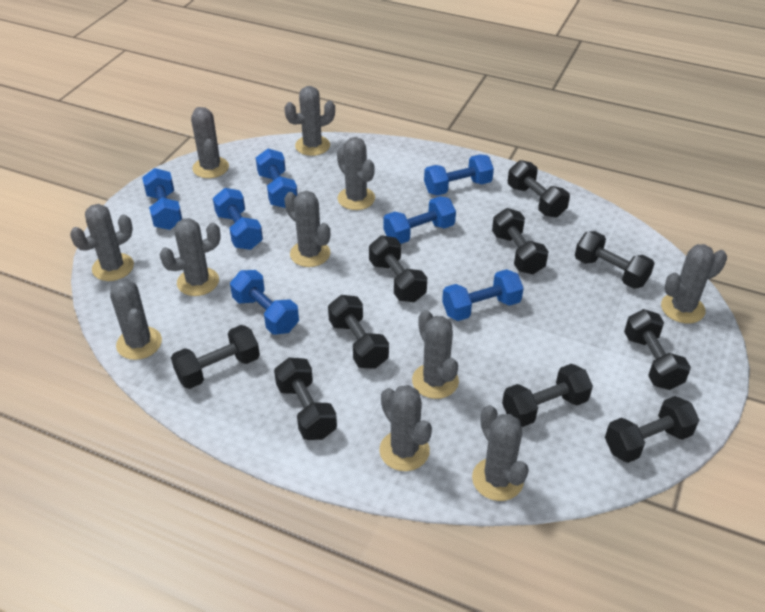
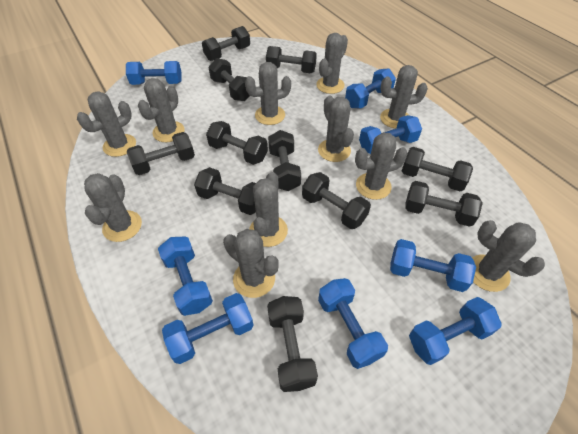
black dumbbell: 10 -> 11
blue dumbbell: 7 -> 8

